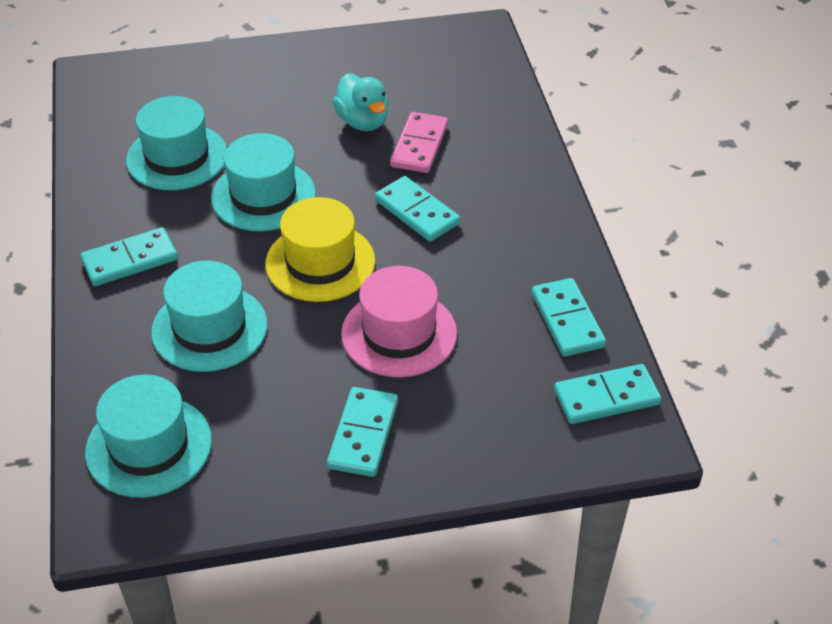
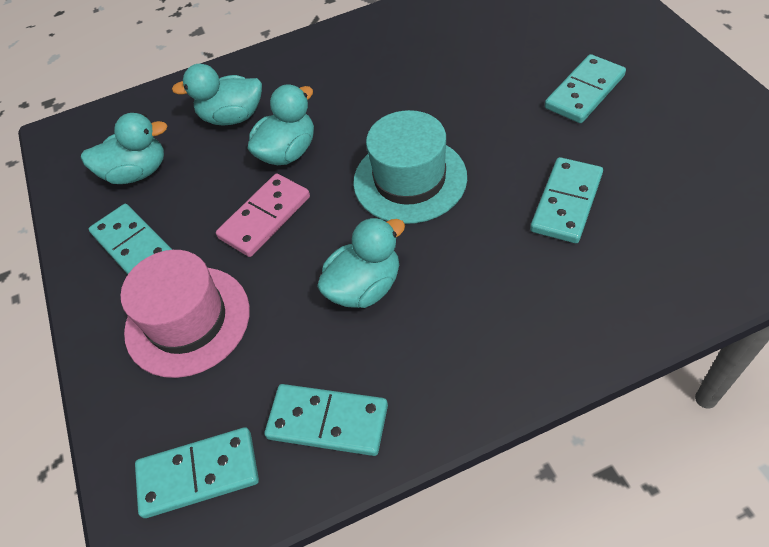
turquoise duck: 1 -> 4
turquoise hat: 4 -> 1
yellow hat: 1 -> 0

